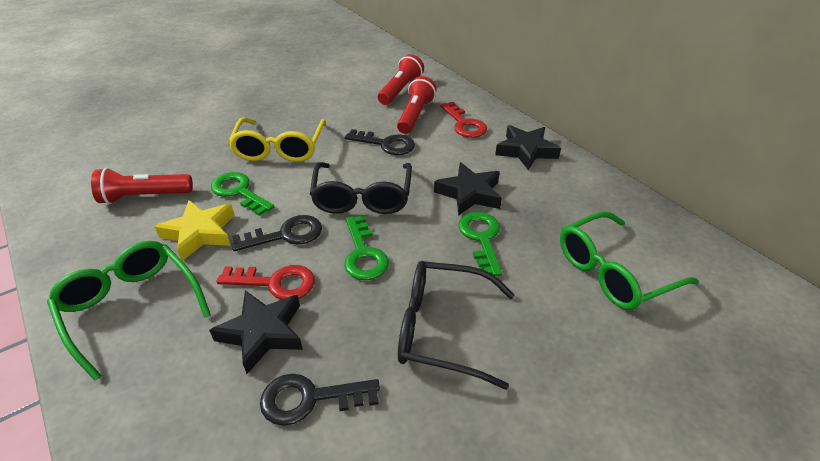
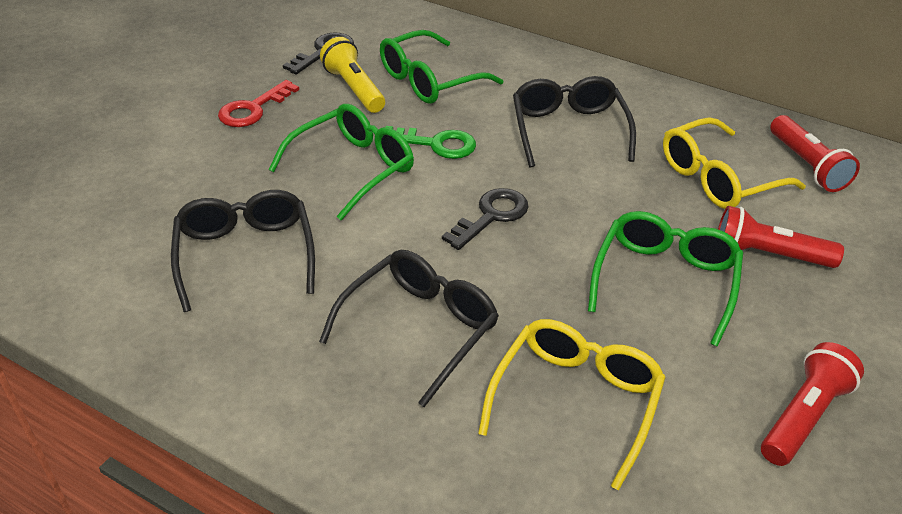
black glasses: 2 -> 3
black key: 3 -> 2
black star: 3 -> 0
green glasses: 2 -> 3
green key: 3 -> 1
red key: 2 -> 1
yellow flashlight: 0 -> 1
yellow glasses: 1 -> 2
yellow star: 1 -> 0

